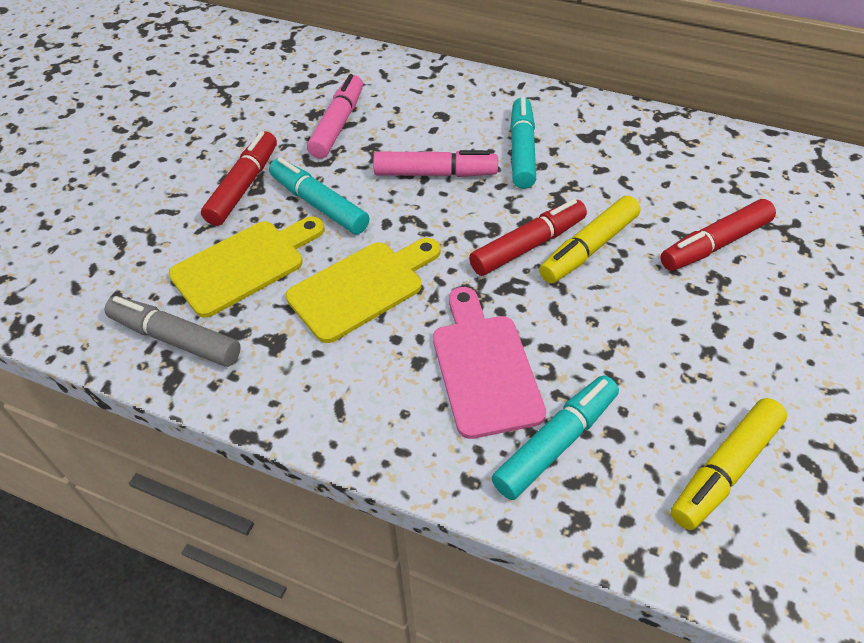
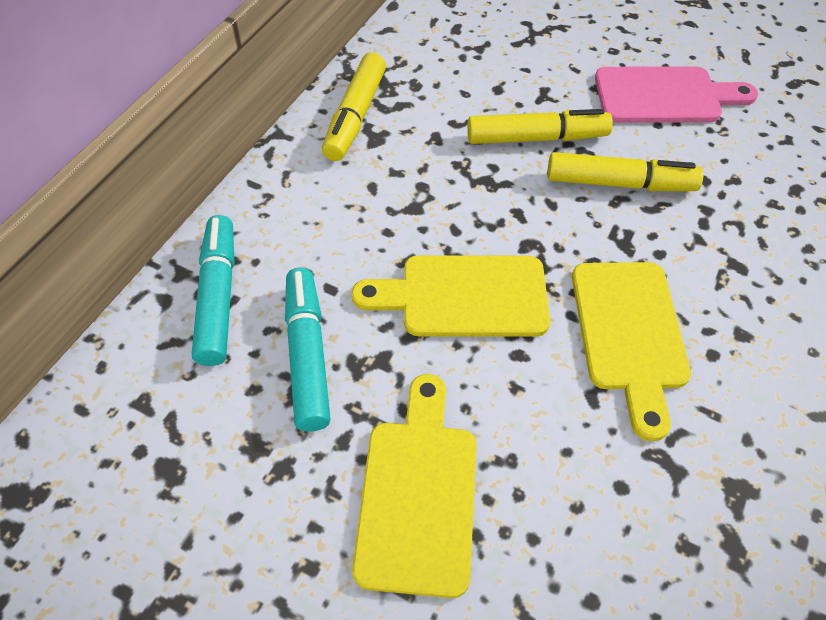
grey marker: 1 -> 0
pink marker: 2 -> 0
red marker: 3 -> 0
turquoise marker: 3 -> 2
yellow cutting board: 2 -> 3
yellow marker: 2 -> 3

